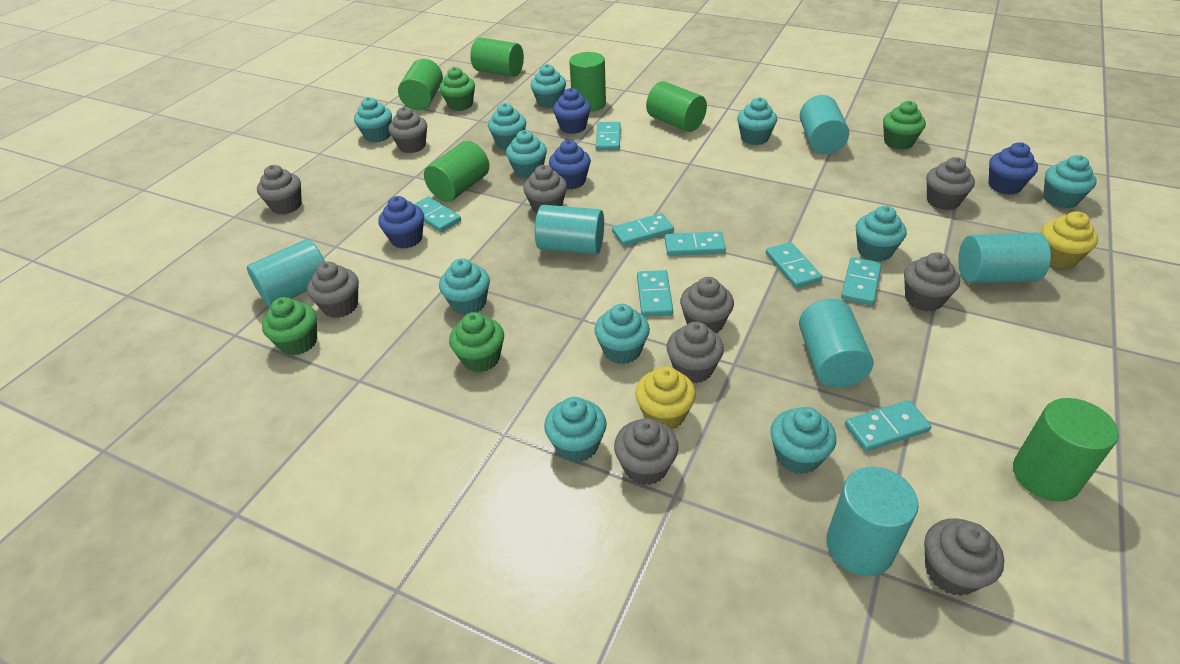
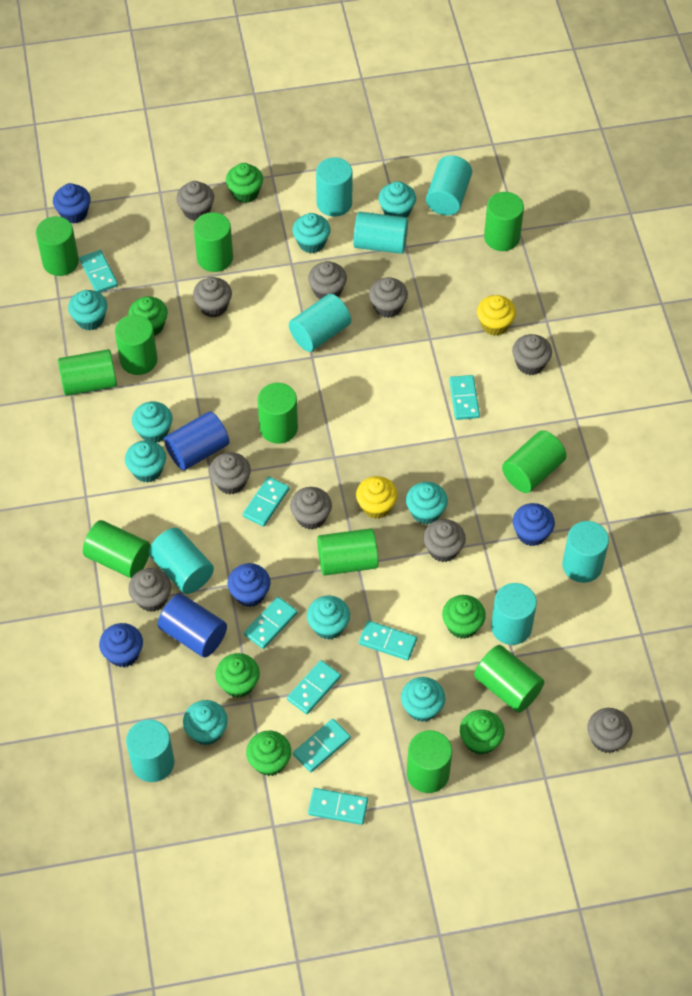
blue cylinder: 0 -> 2
green cupcake: 4 -> 6
green cylinder: 6 -> 11
turquoise cupcake: 11 -> 9
turquoise cylinder: 6 -> 8

